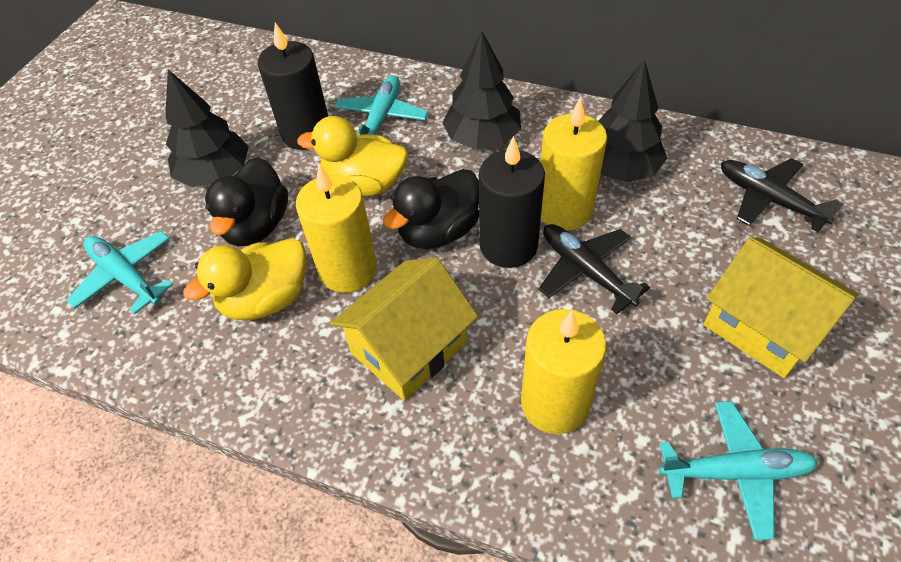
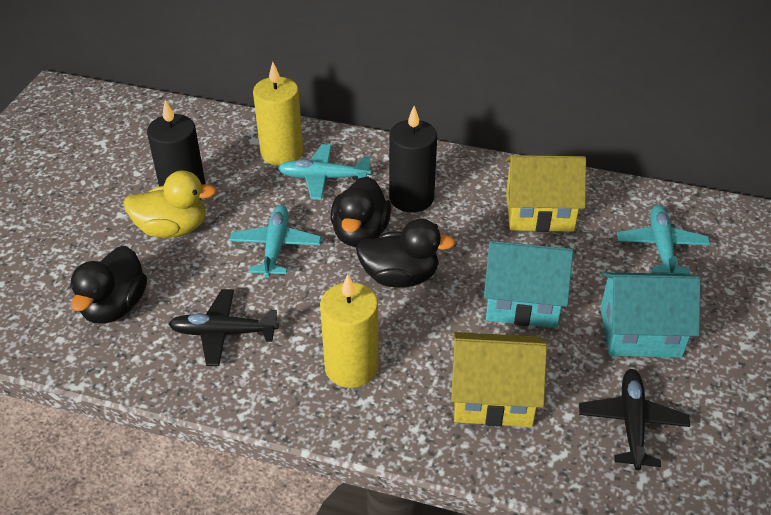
black duck: 2 -> 3
black tree: 3 -> 0
turquoise house: 0 -> 2
yellow candle: 3 -> 2
yellow duck: 2 -> 1

